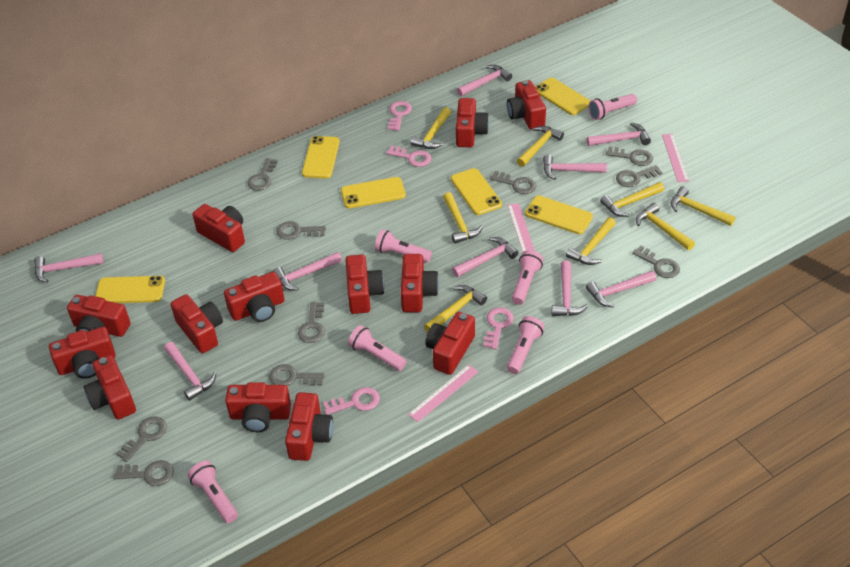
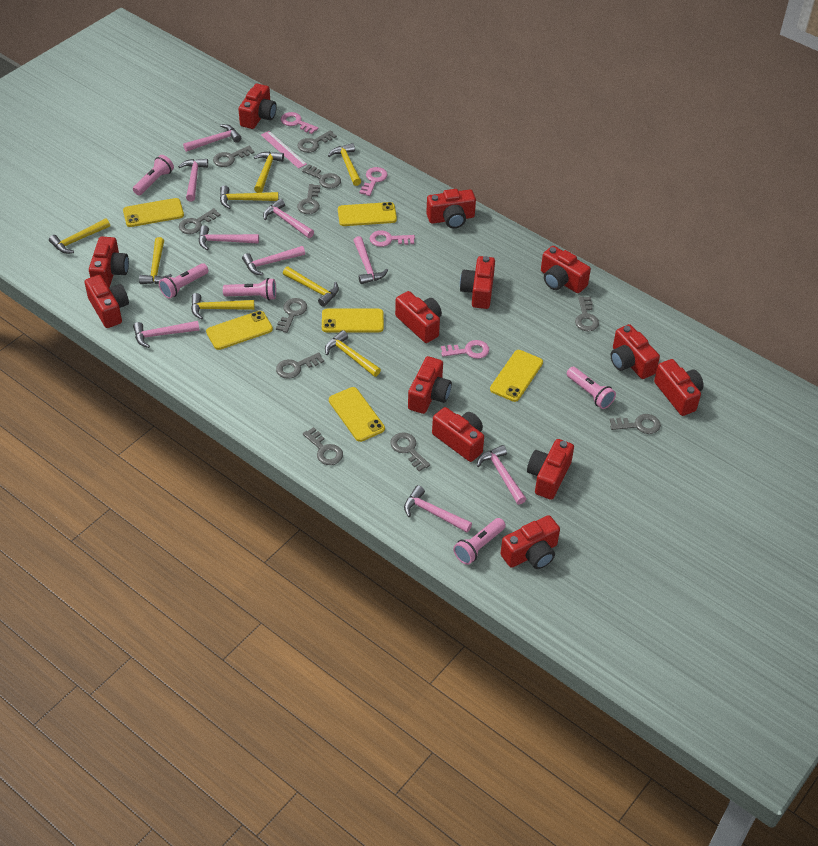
grey key: 10 -> 11
pink flashlight: 6 -> 5
pink ruler: 3 -> 1

